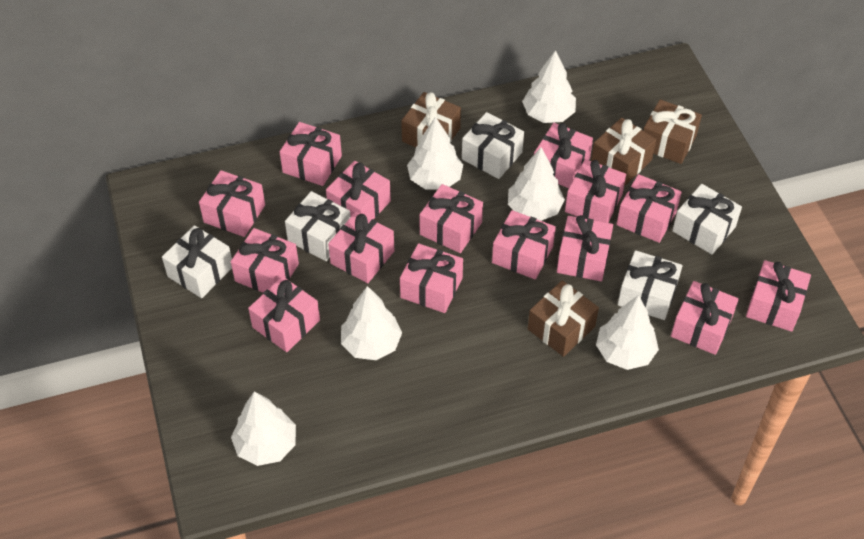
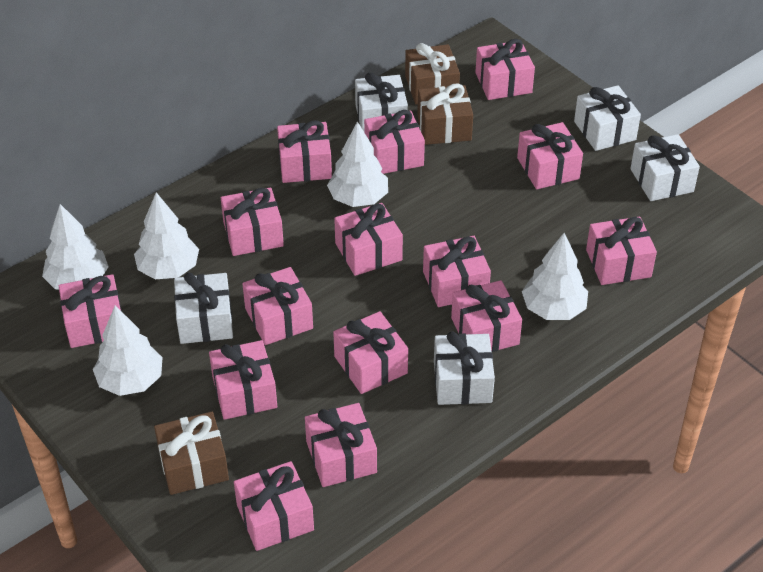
brown gift: 4 -> 3
white tree: 6 -> 5

